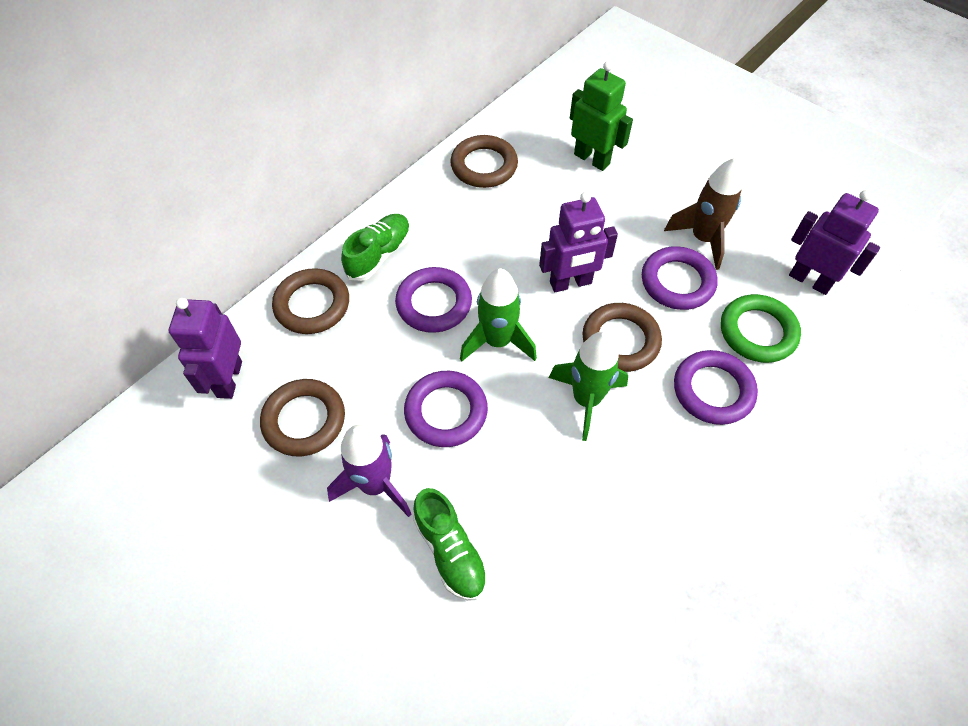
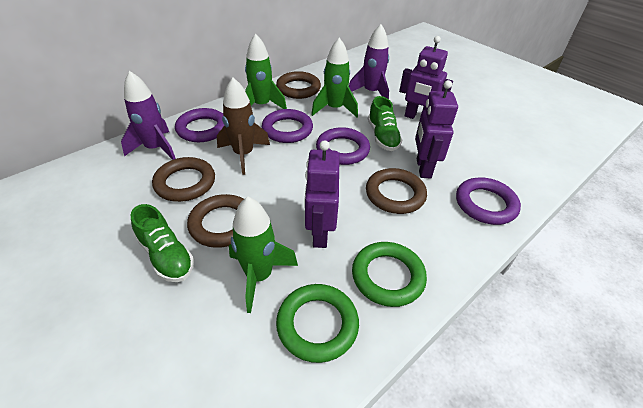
green ring: 1 -> 2
green robot: 1 -> 0
green rocket: 2 -> 3
purple rocket: 1 -> 2

